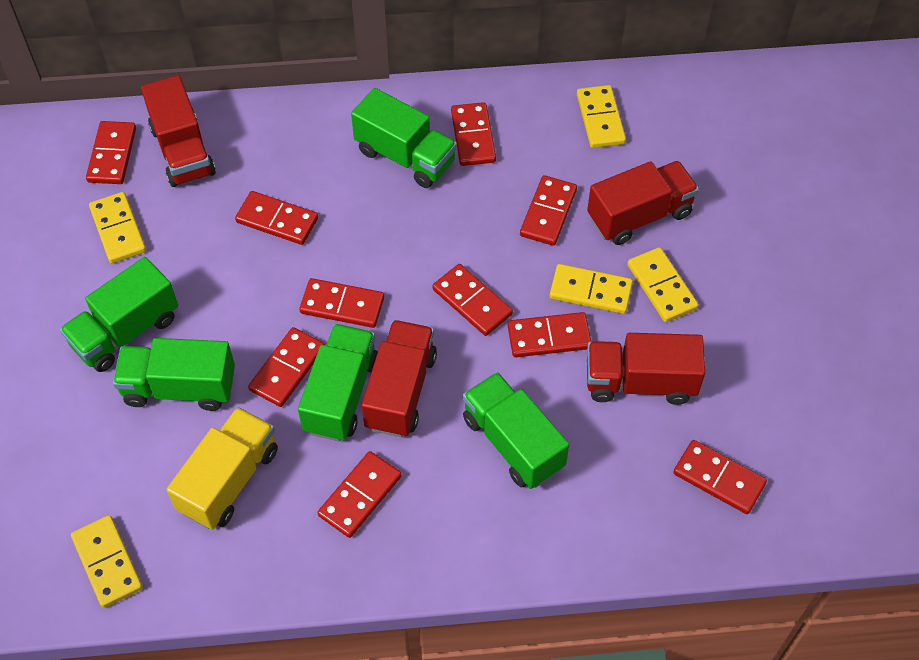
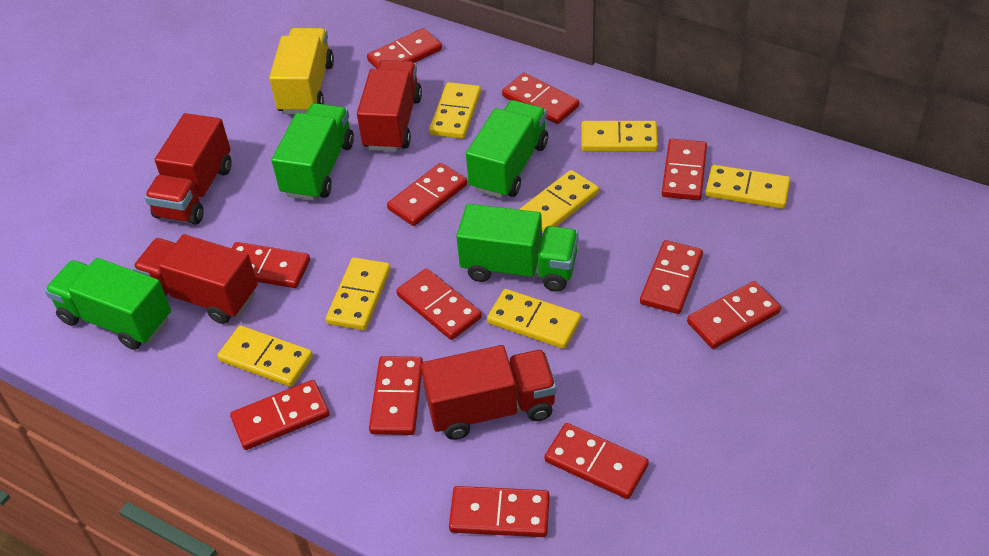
green truck: 5 -> 4
red domino: 10 -> 12
yellow domino: 5 -> 7

